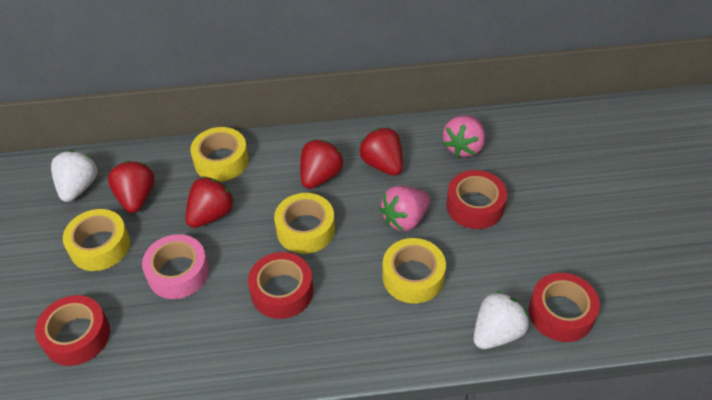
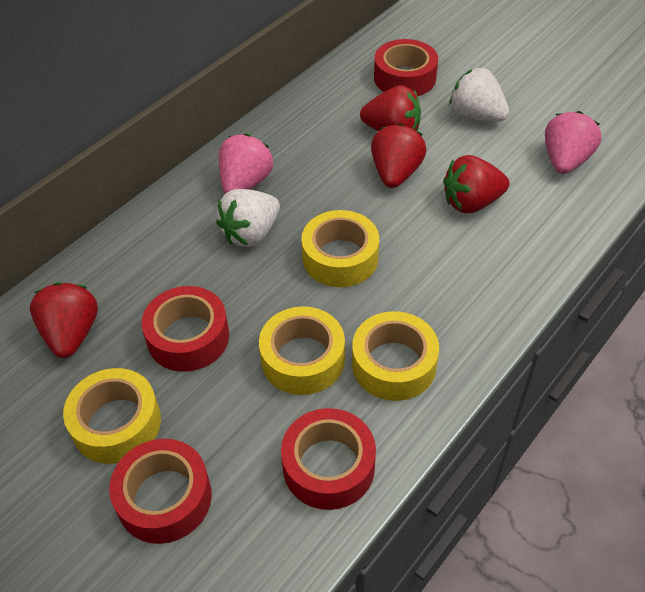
pink tape: 1 -> 0

